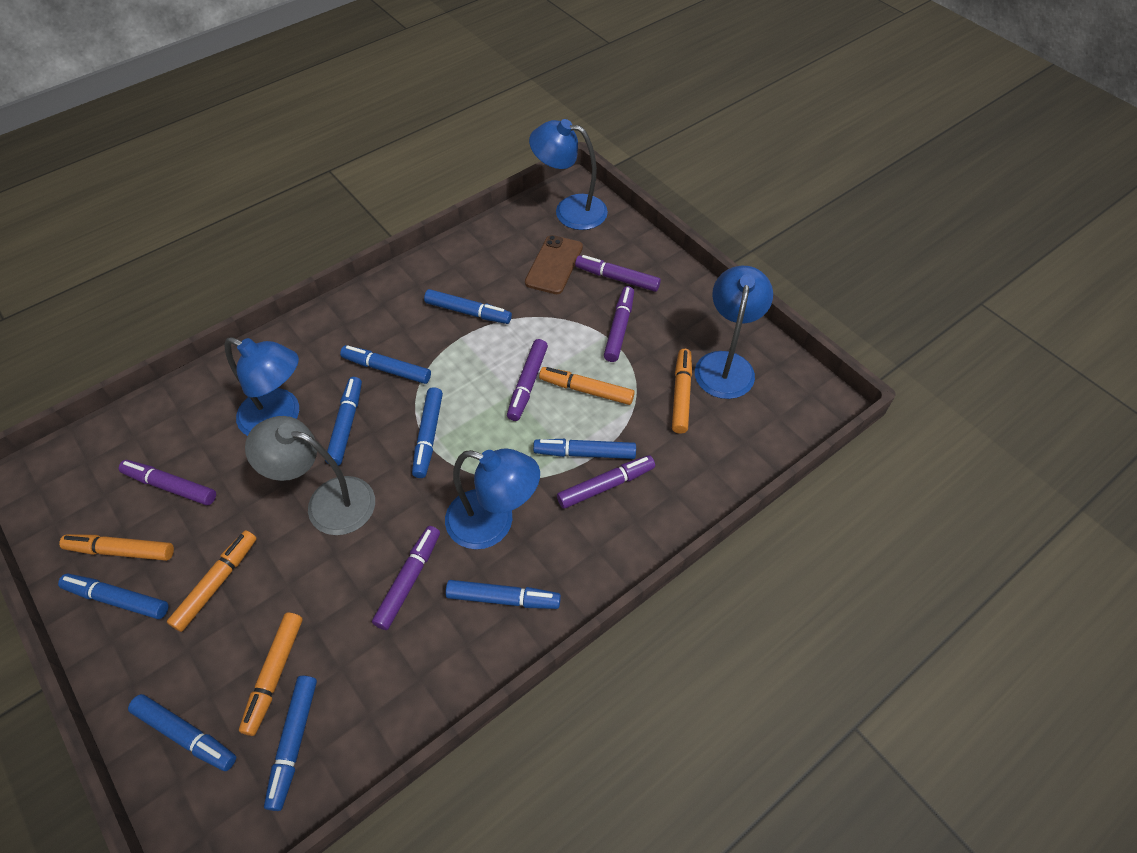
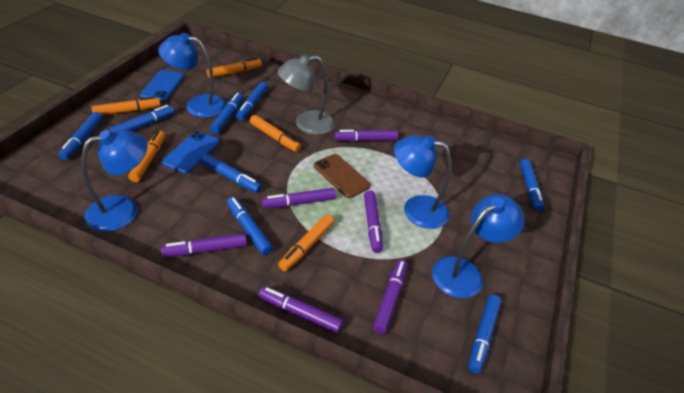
blue marker: 9 -> 8
blue phone: 0 -> 2

